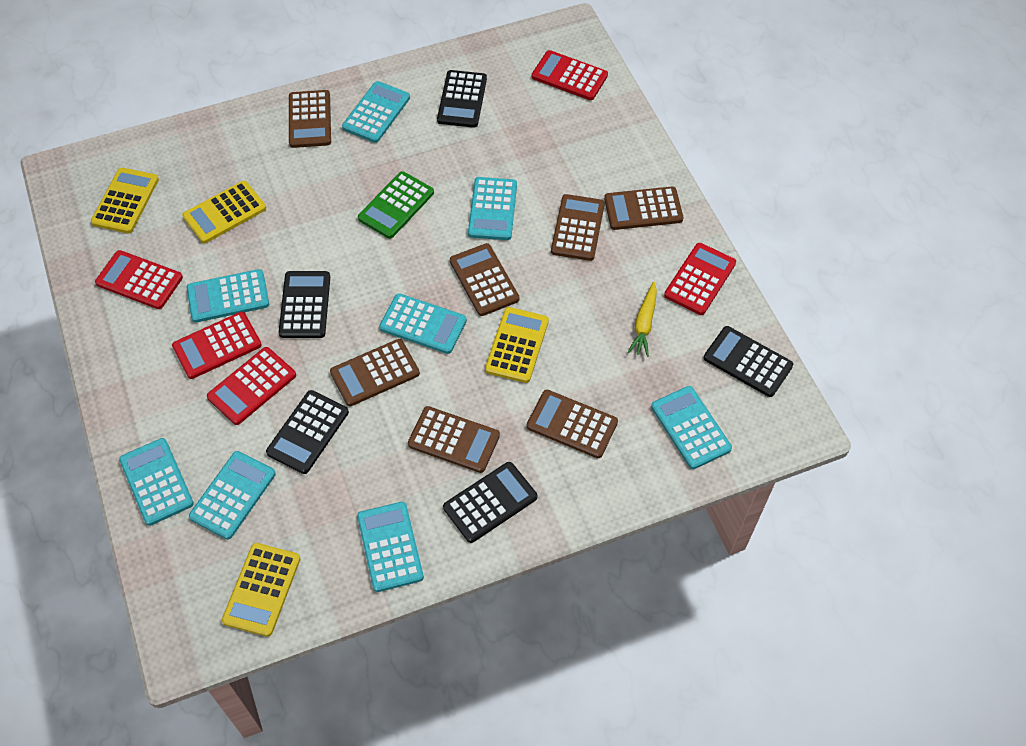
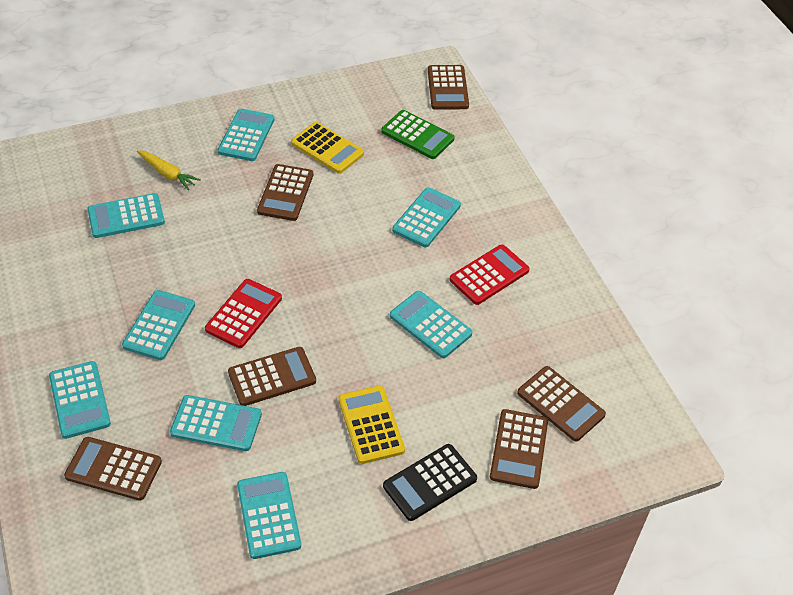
black calculator: 5 -> 1
brown calculator: 7 -> 6
red calculator: 5 -> 2
yellow calculator: 4 -> 2

